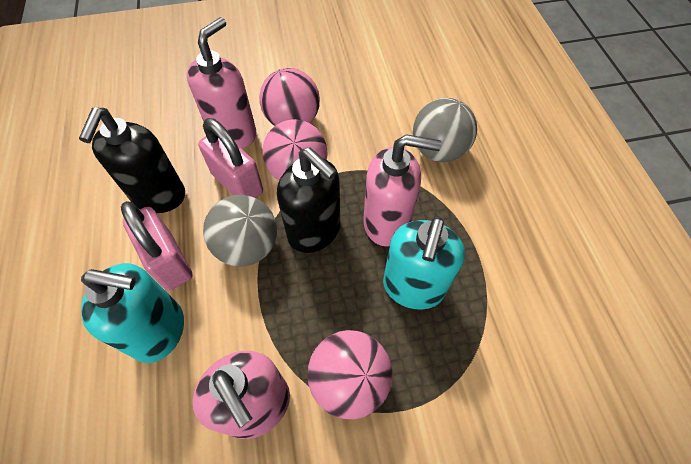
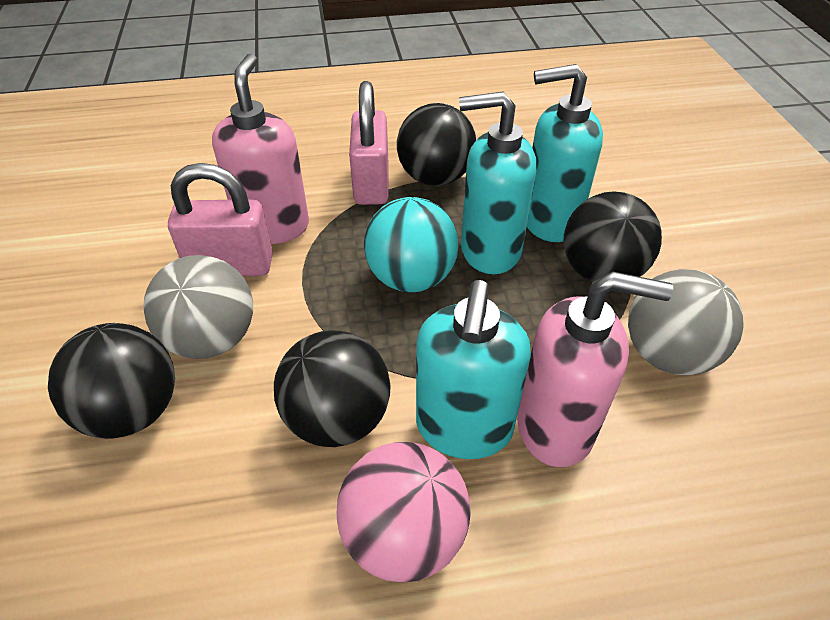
black ball: 0 -> 4
black soap dispenser: 2 -> 0
pink ball: 3 -> 1
pink soap dispenser: 3 -> 2
turquoise ball: 0 -> 1
turquoise soap dispenser: 2 -> 3

